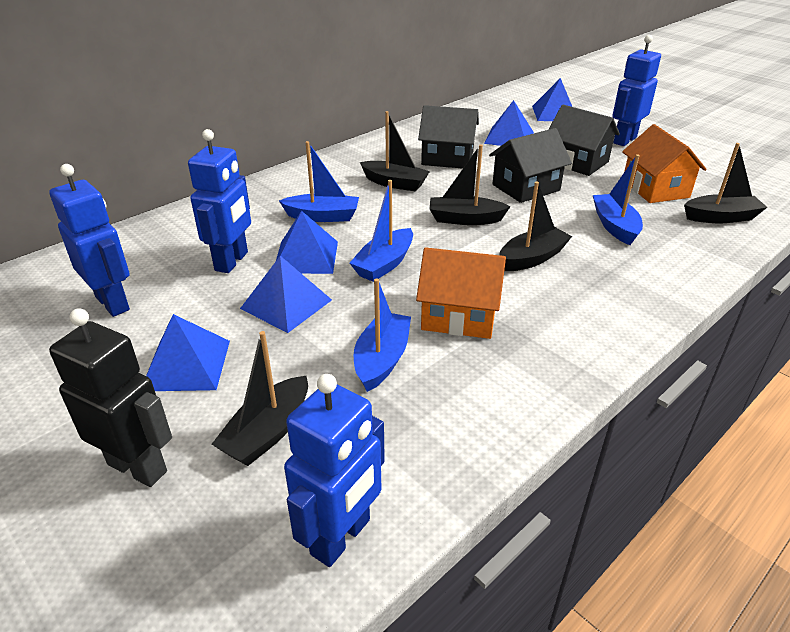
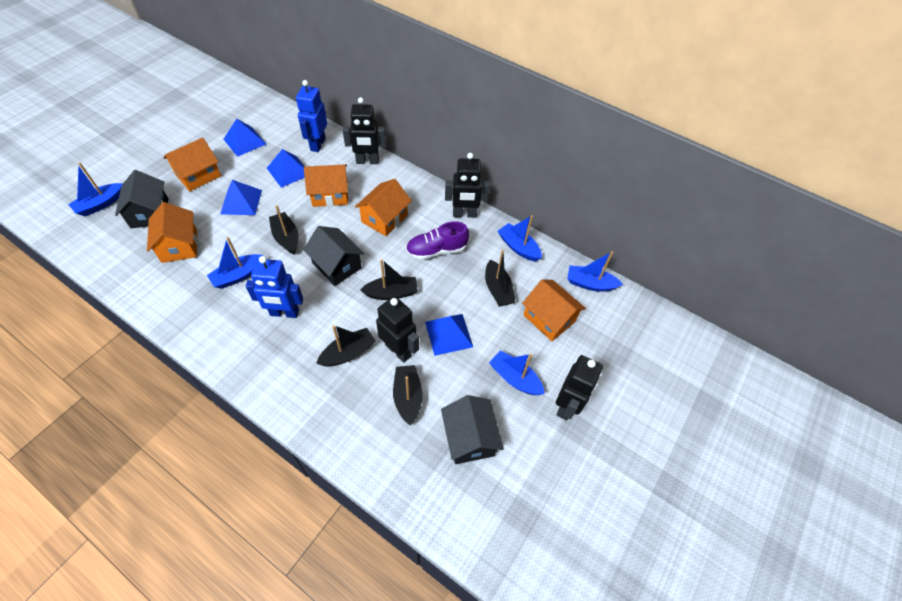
black robot: 1 -> 4
blue boat: 4 -> 5
blue pyramid: 5 -> 4
blue robot: 4 -> 2
orange house: 2 -> 5
purple shoe: 0 -> 1

